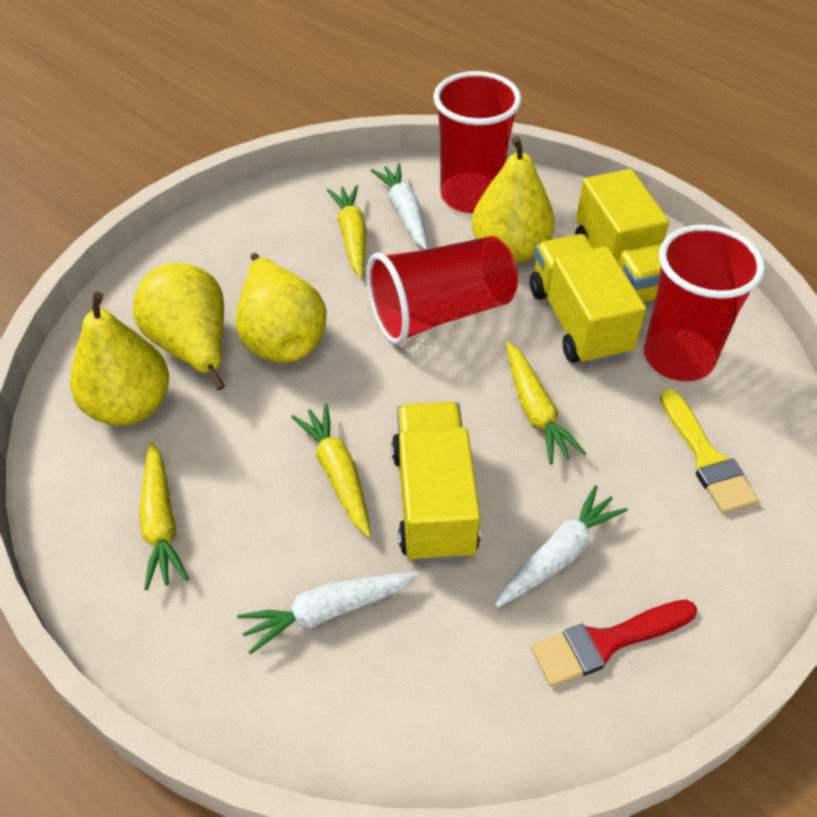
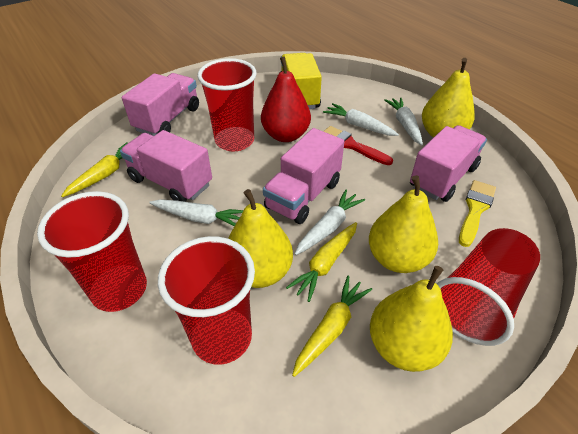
pink truck: 0 -> 4
red cup: 3 -> 4
red pear: 0 -> 1
white carrot: 3 -> 4
yellow carrot: 4 -> 3
yellow truck: 3 -> 1

